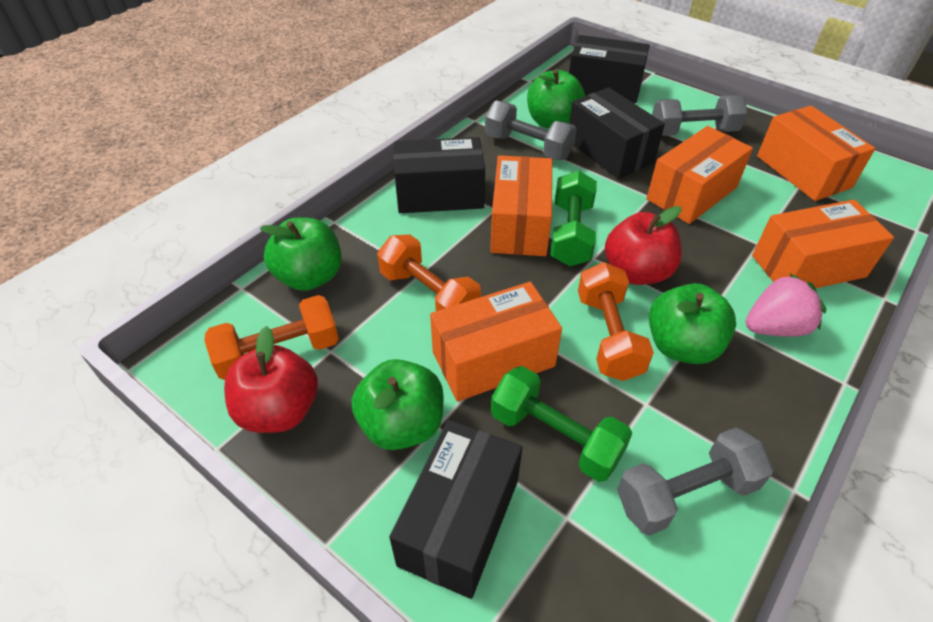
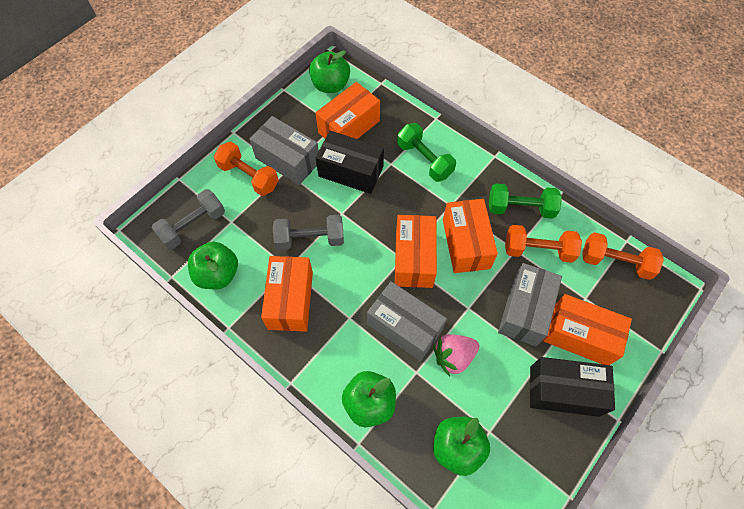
black box: 4 -> 2
grey box: 0 -> 3
grey dumbbell: 3 -> 2
red apple: 2 -> 0

